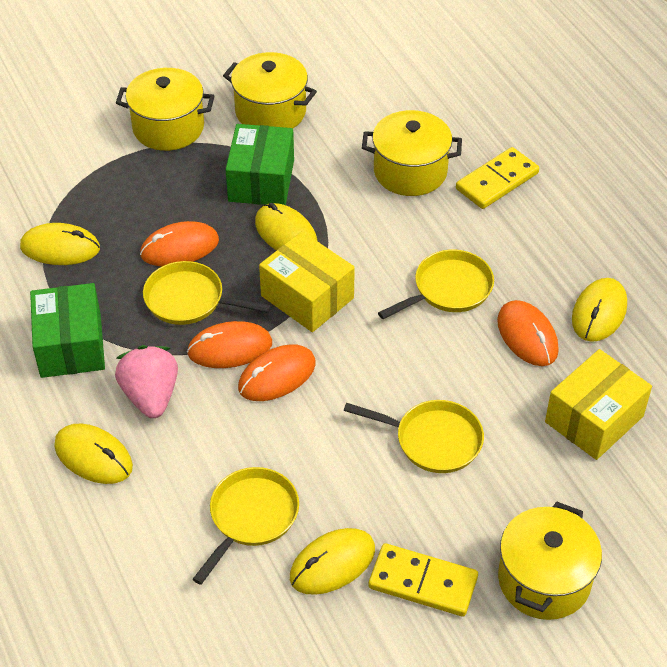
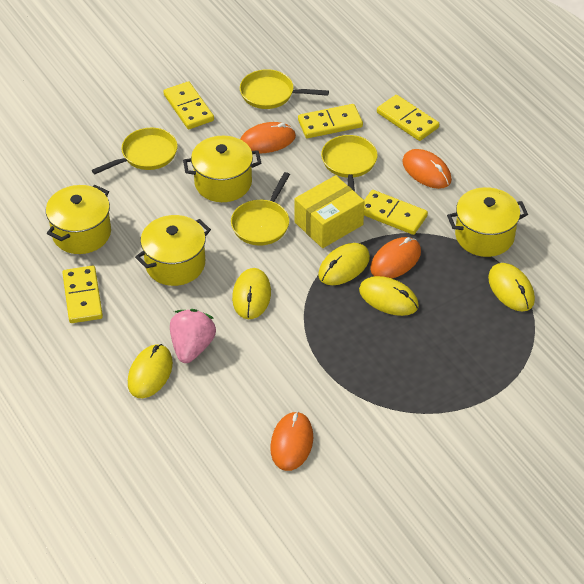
green box: 2 -> 0
yellow box: 2 -> 1
yellow domino: 2 -> 5

